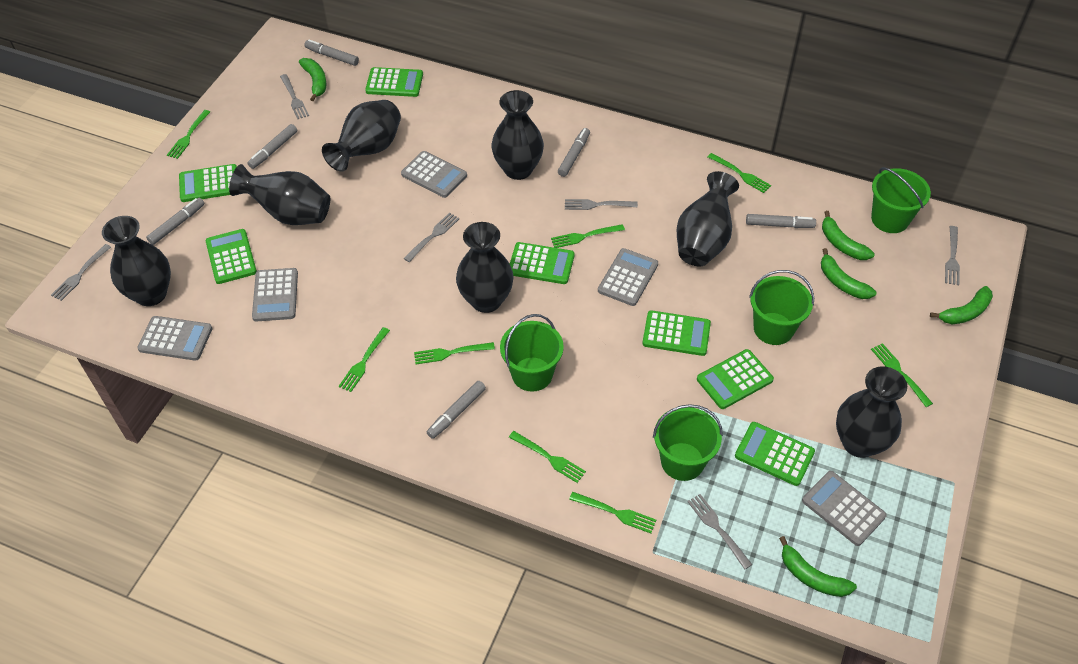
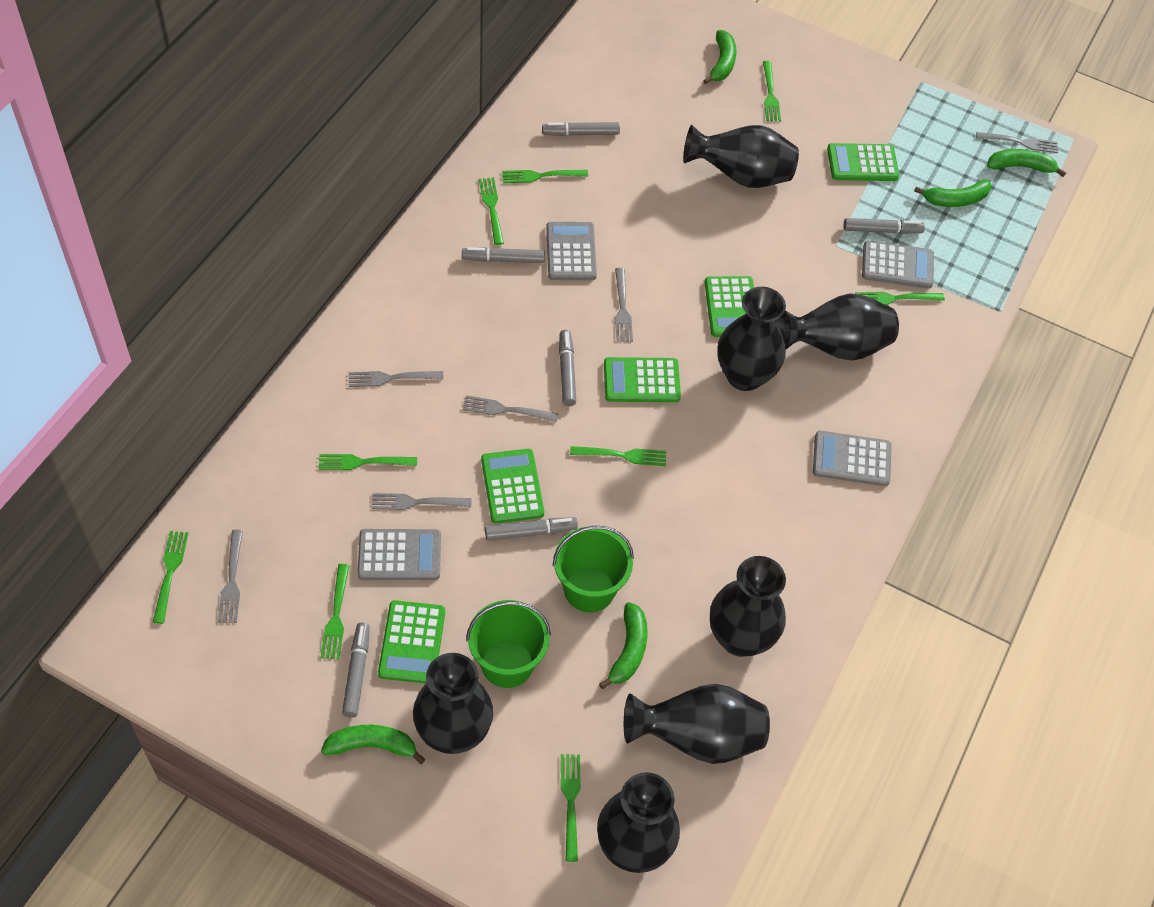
green bucket: 4 -> 2
green calculator: 7 -> 5
green fork: 8 -> 9
grey calculator: 5 -> 4

